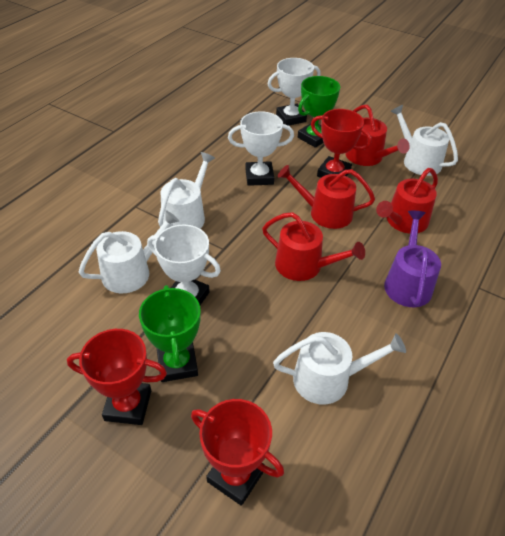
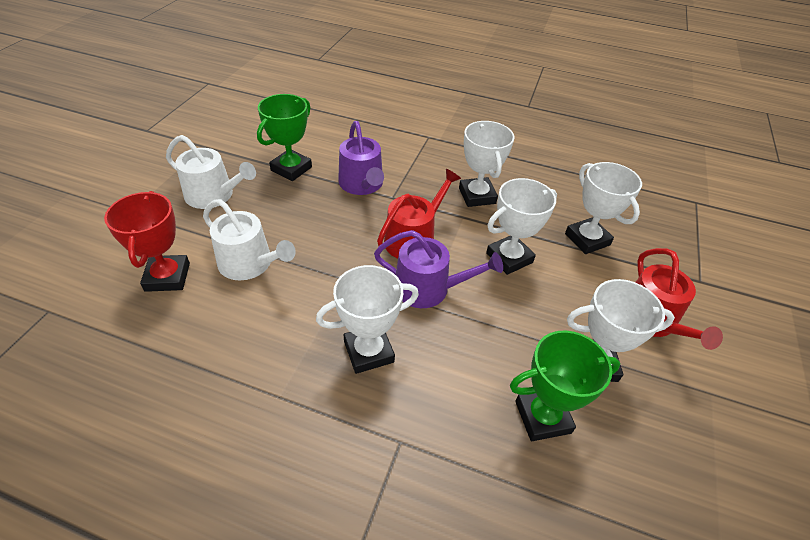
purple watering can: 1 -> 2
red trophy: 3 -> 1
red watering can: 4 -> 2
white trophy: 3 -> 5
white watering can: 4 -> 2

